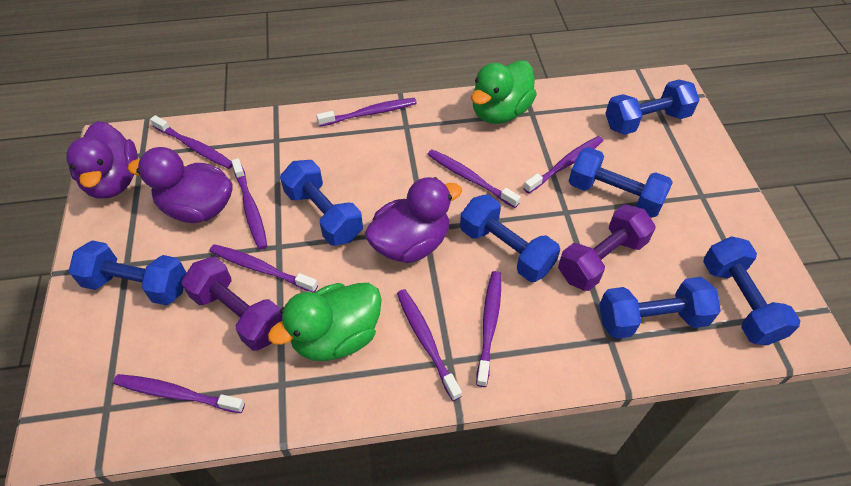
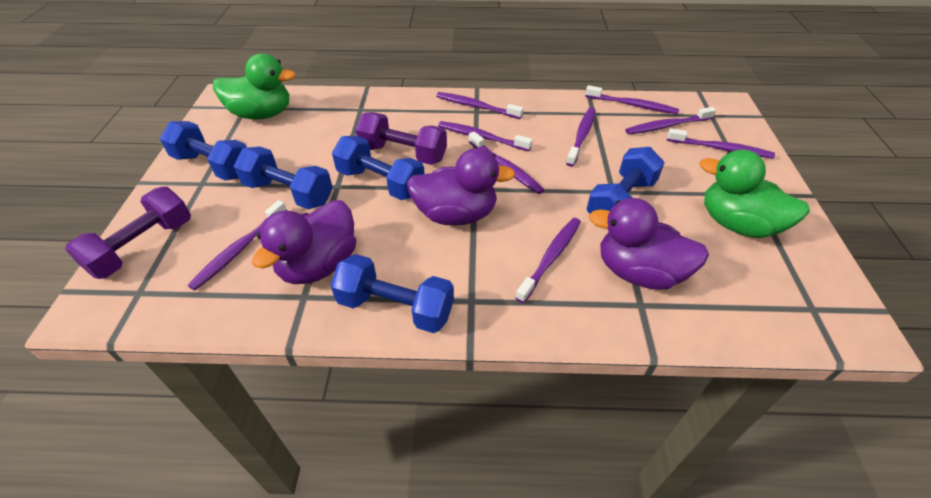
blue dumbbell: 7 -> 5

